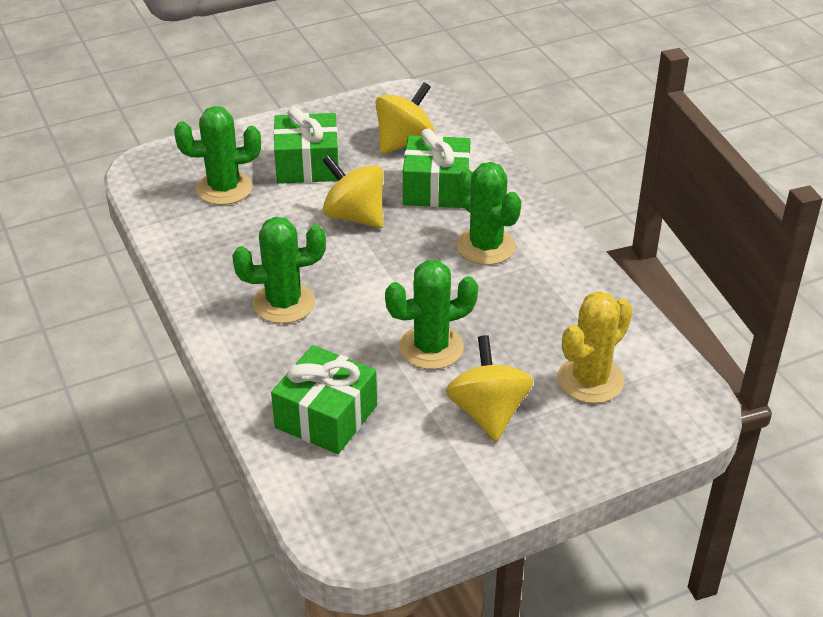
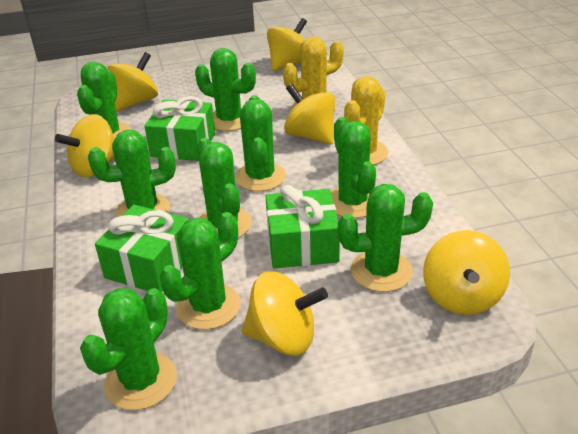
green cactus: 4 -> 9
yellow cactus: 1 -> 2
yellow spinning top: 3 -> 6

